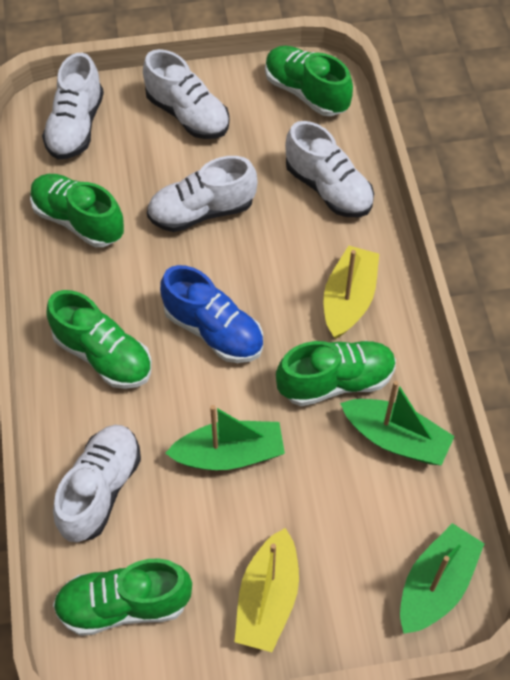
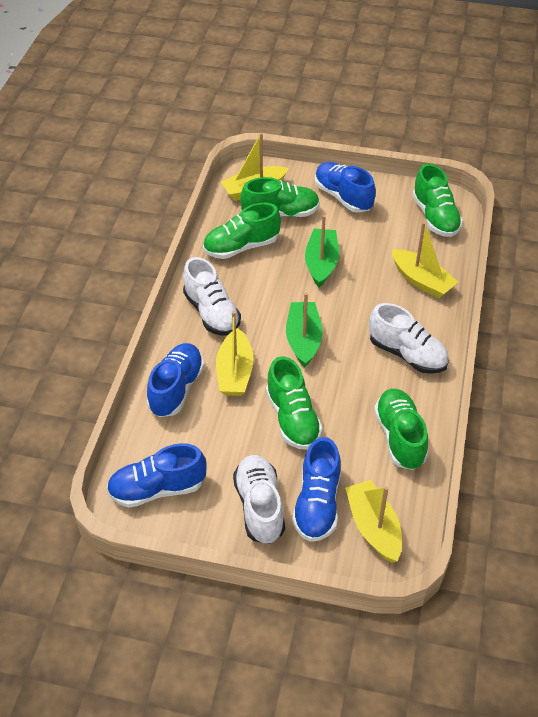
blue shoe: 1 -> 4
green boat: 3 -> 2
white shoe: 5 -> 3
yellow boat: 2 -> 4

